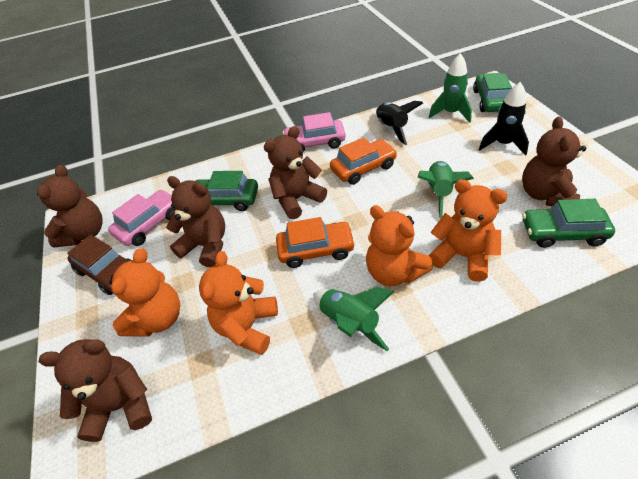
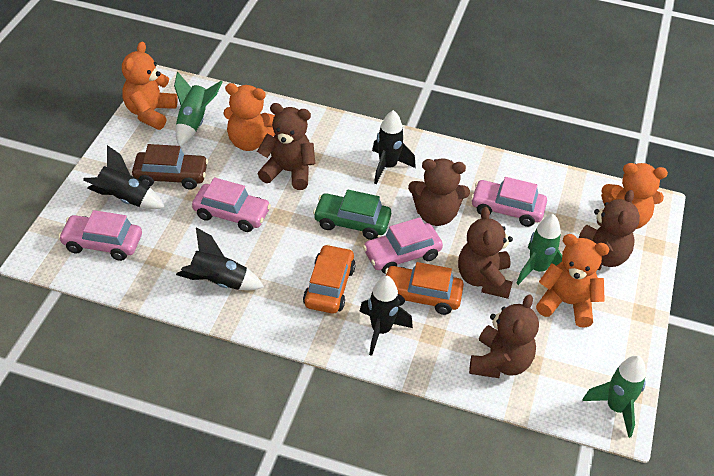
black rocket: 2 -> 4
green car: 3 -> 1
pink car: 2 -> 4

